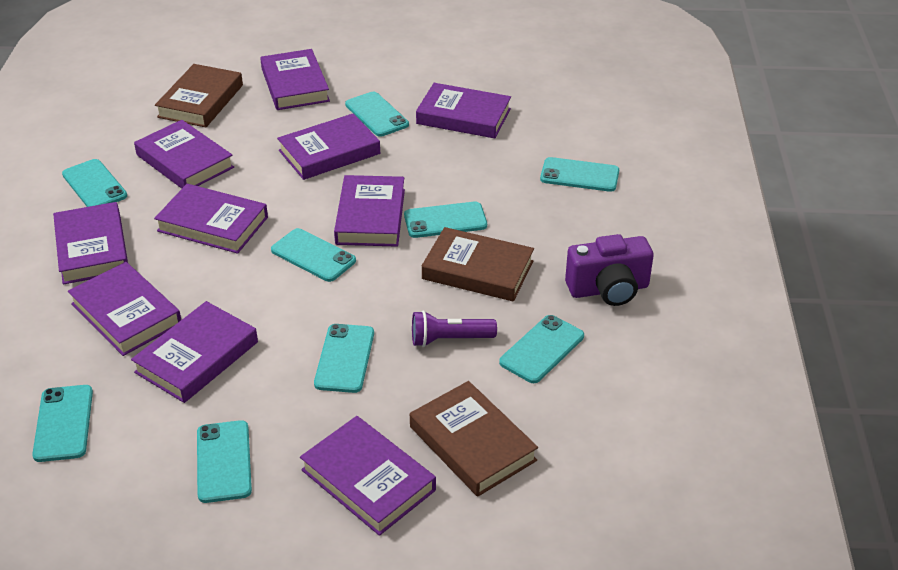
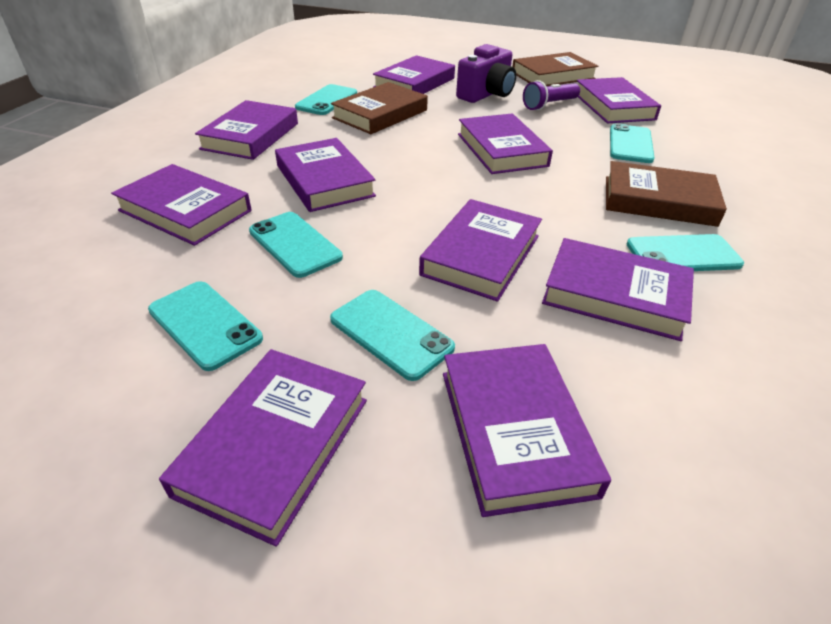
turquoise phone: 9 -> 6

